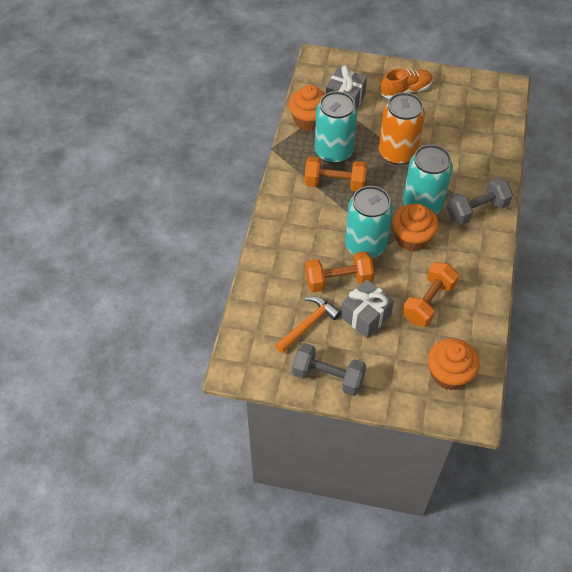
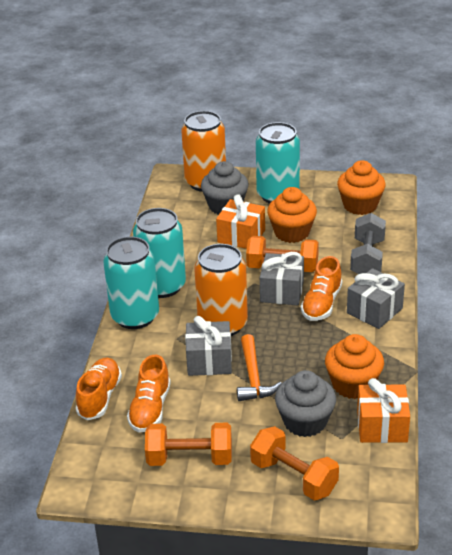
grey cupcake: 0 -> 2
grey dumbbell: 2 -> 1
grey gift: 2 -> 3
orange can: 1 -> 2
orange gift: 0 -> 2
orange shoe: 1 -> 3

